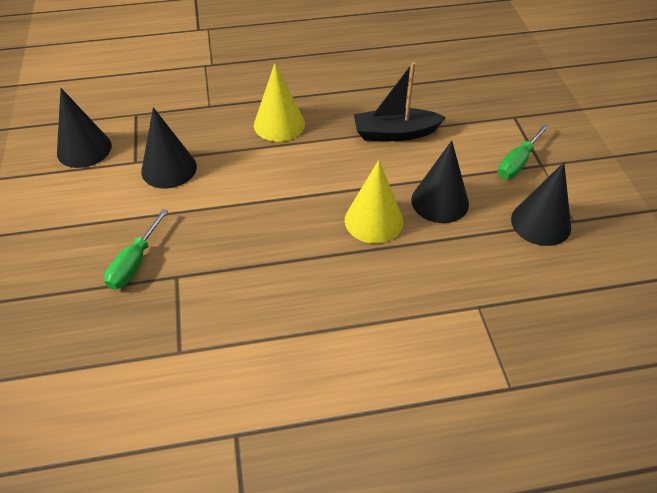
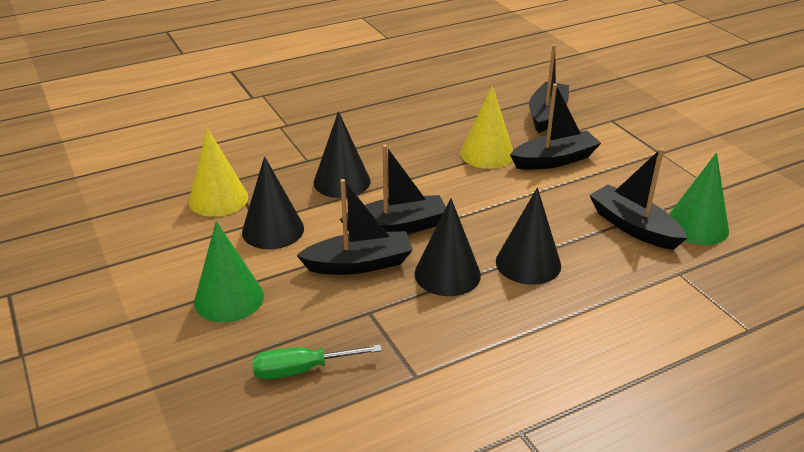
black boat: 1 -> 5
green cone: 0 -> 2
green screwdriver: 2 -> 1

